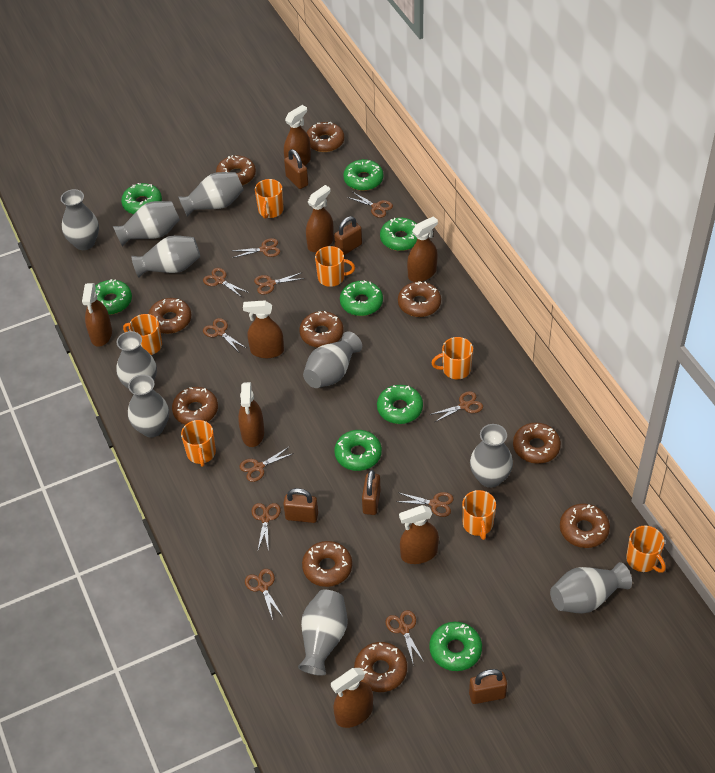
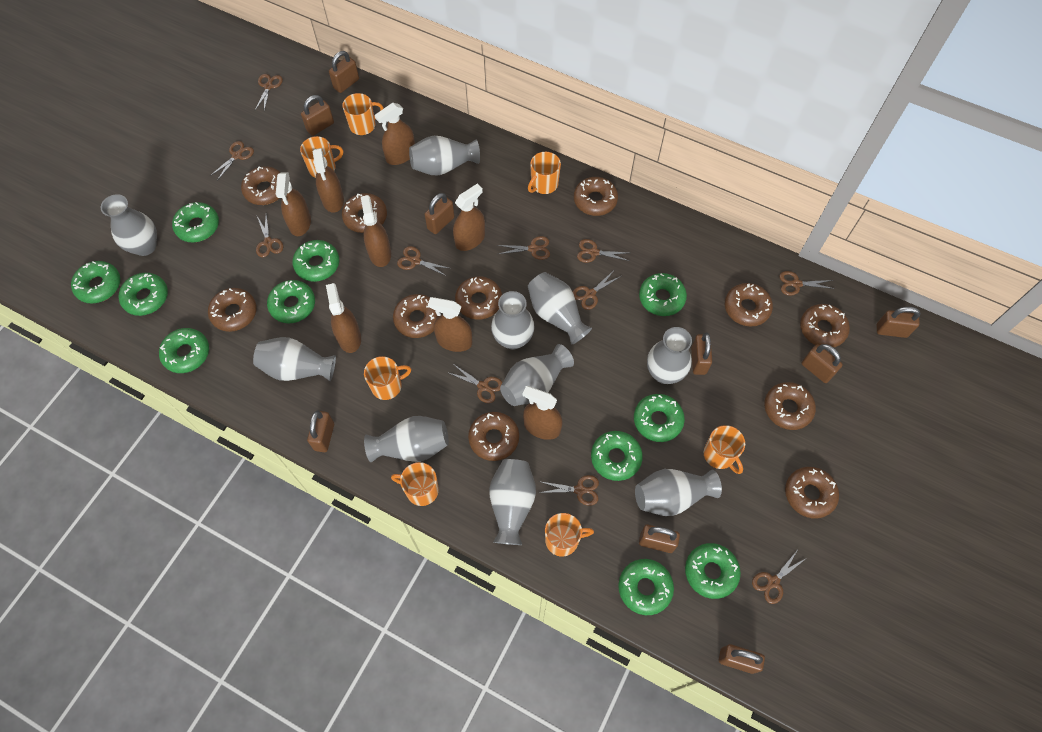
brown donut: 10 -> 11
brown padlock: 5 -> 9
green donut: 8 -> 11

